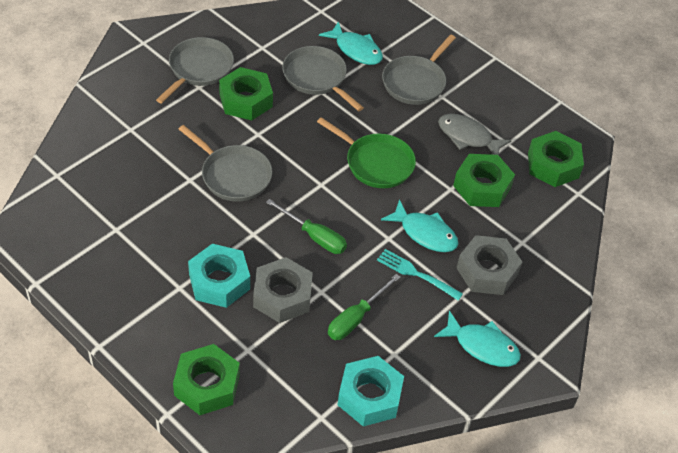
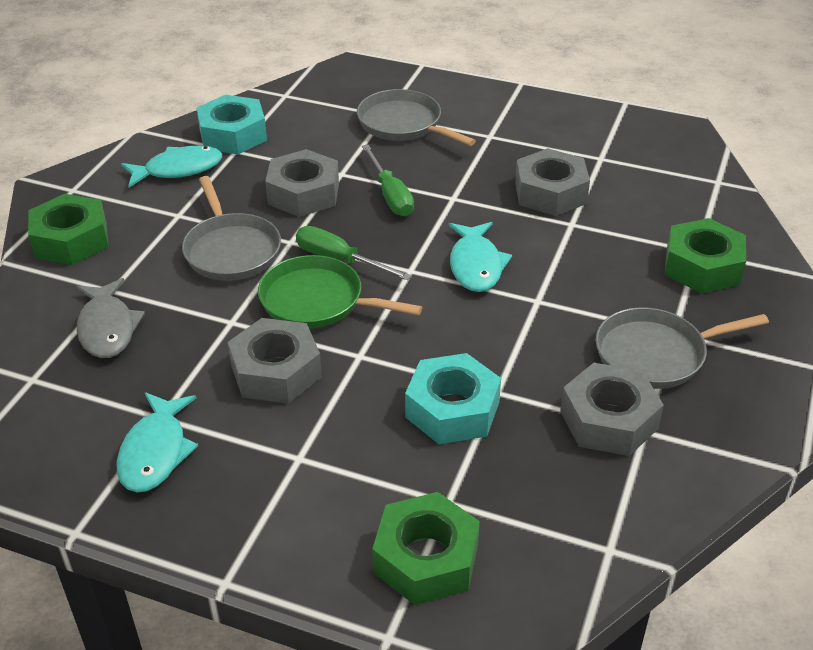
green nut: 4 -> 3
grey nut: 2 -> 4
grey pan: 4 -> 3
turquoise fork: 1 -> 0

